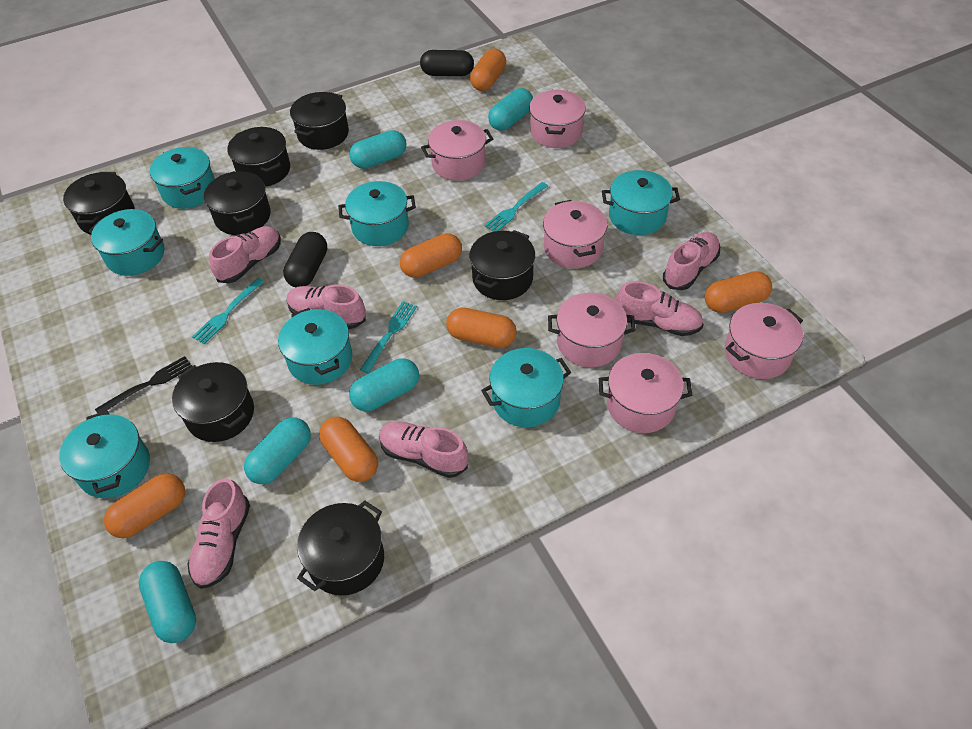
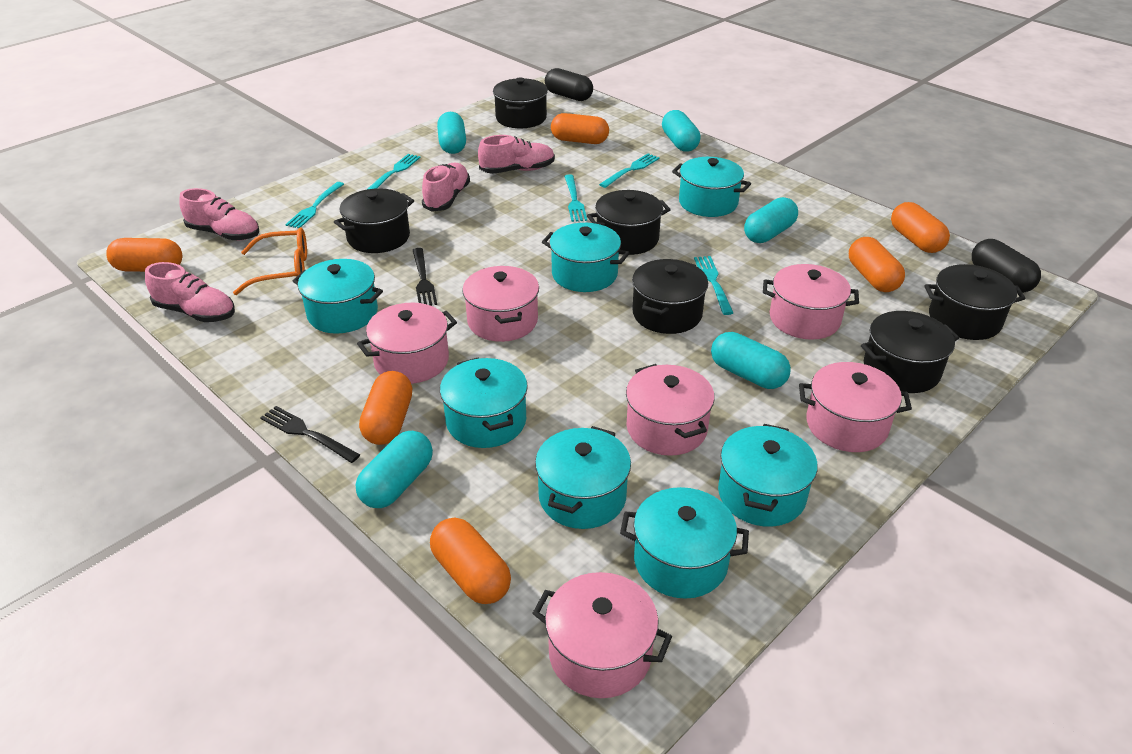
black fork: 1 -> 2
black pot: 7 -> 6
orange glasses: 0 -> 1
pink shoe: 6 -> 4
turquoise fork: 3 -> 5

